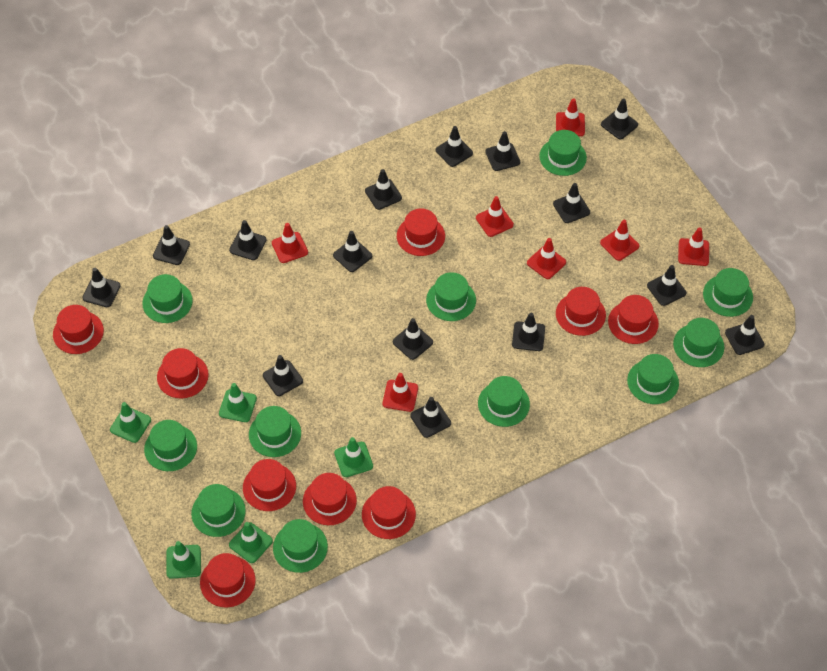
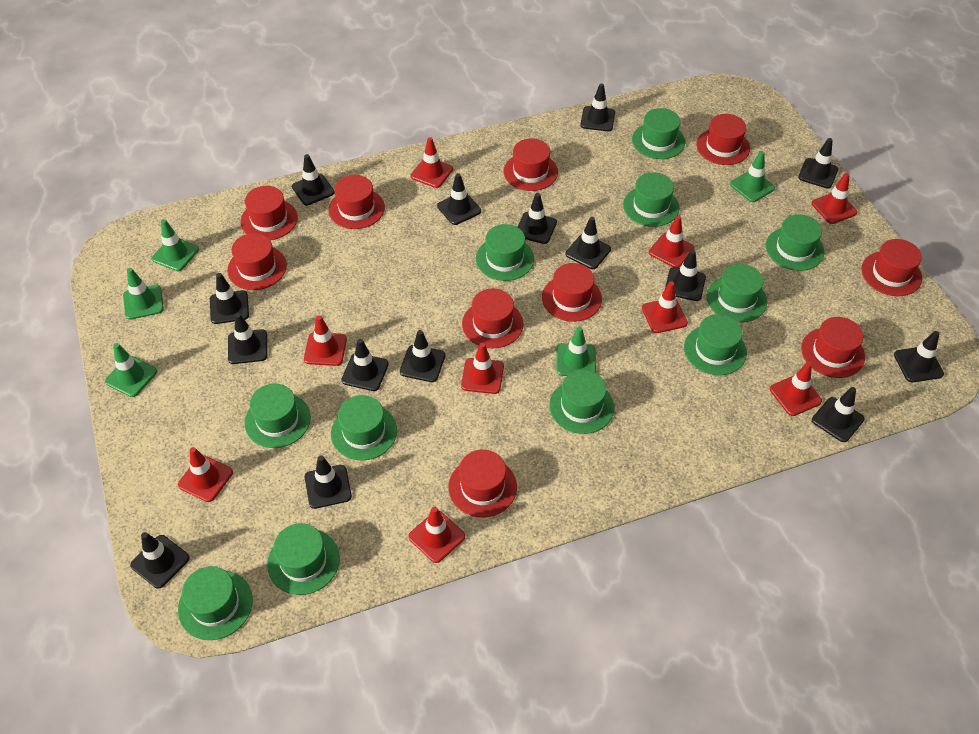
red hat: 9 -> 10
red traffic cone: 7 -> 9

